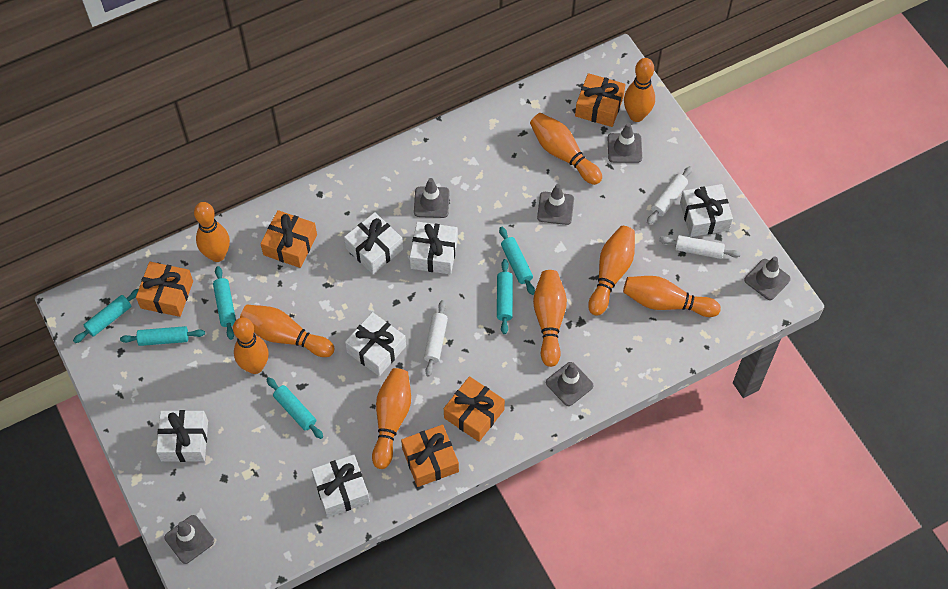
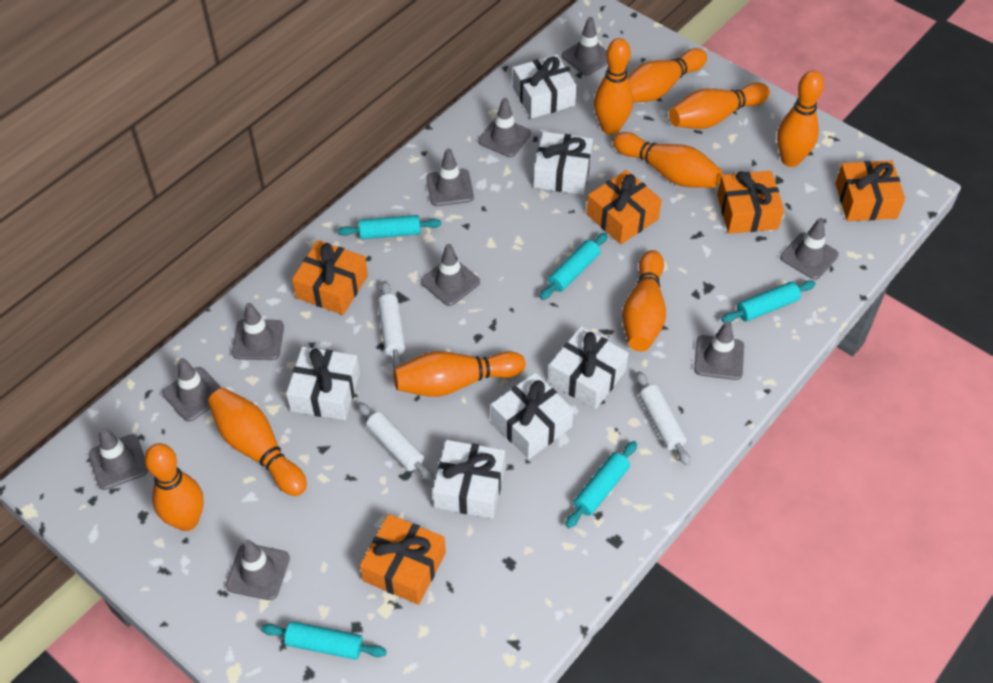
grey traffic cone: 6 -> 10
turquoise rolling pin: 6 -> 5

